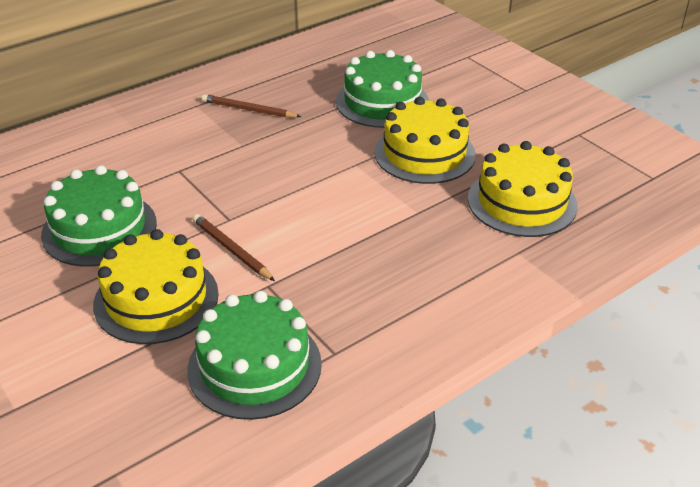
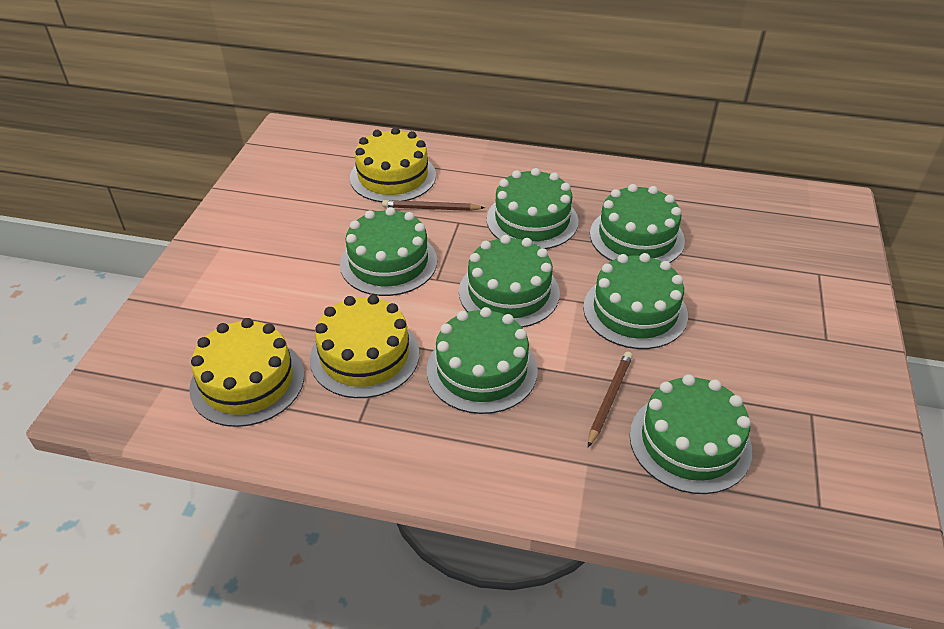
green cake: 3 -> 7

